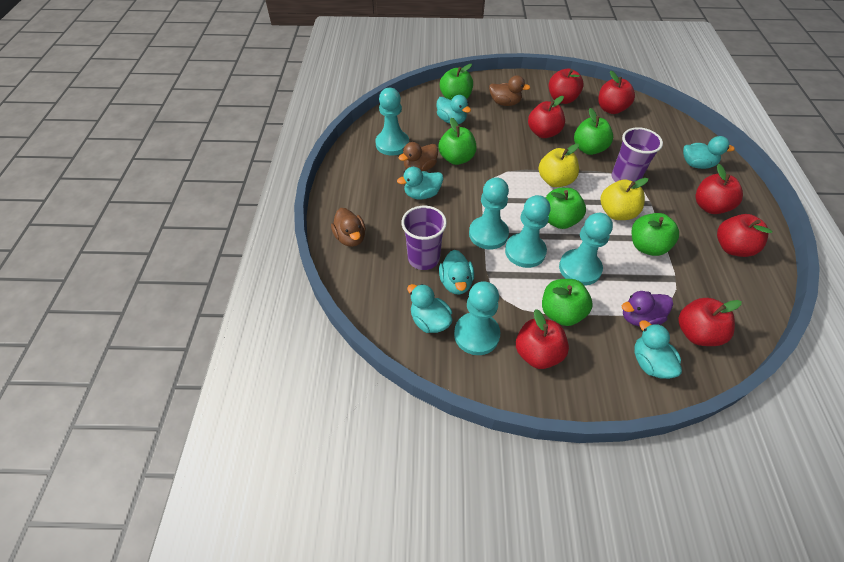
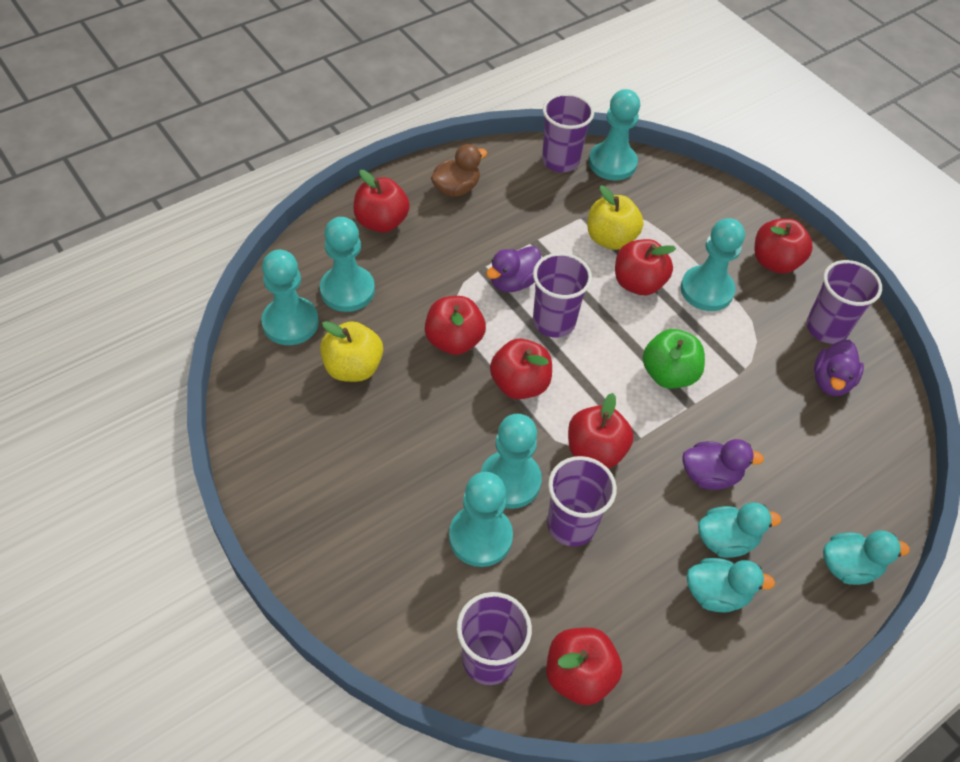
brown duck: 3 -> 1
green apple: 6 -> 1
purple cup: 2 -> 5
purple duck: 1 -> 3
turquoise duck: 6 -> 3
turquoise pawn: 5 -> 6

